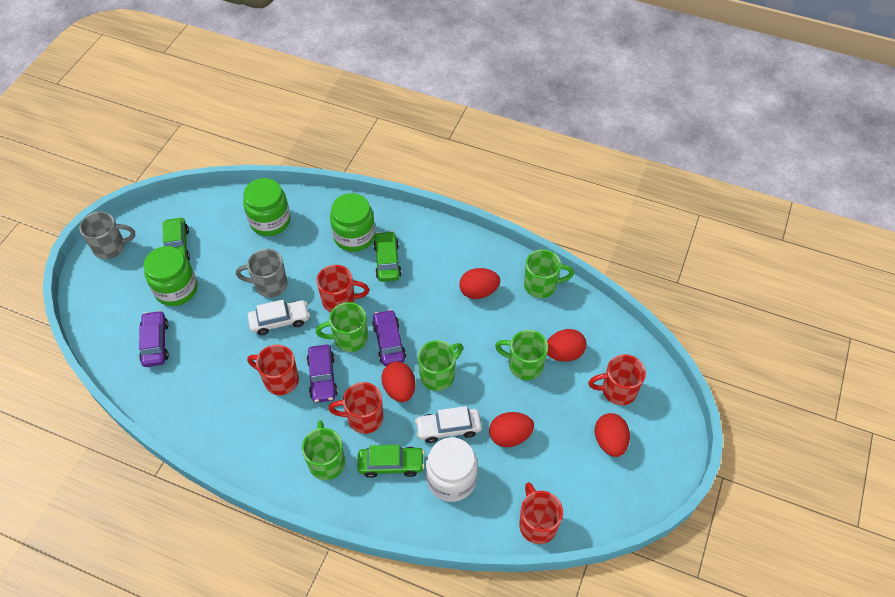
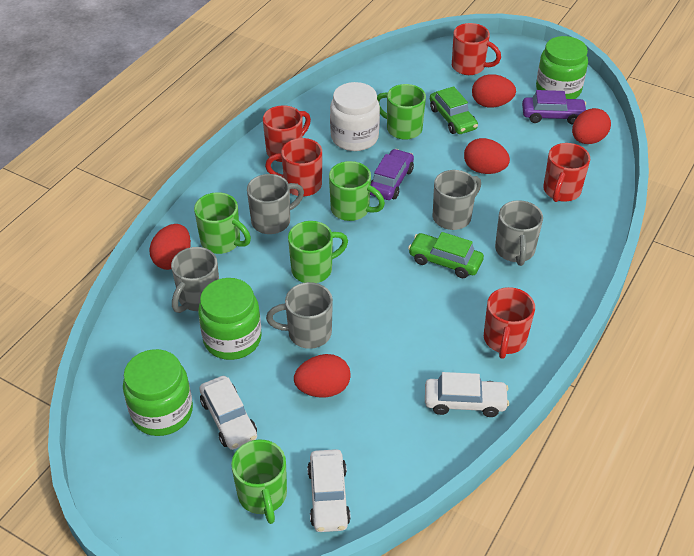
green car: 3 -> 2
grey mug: 2 -> 5
purple car: 3 -> 2
white car: 2 -> 3

